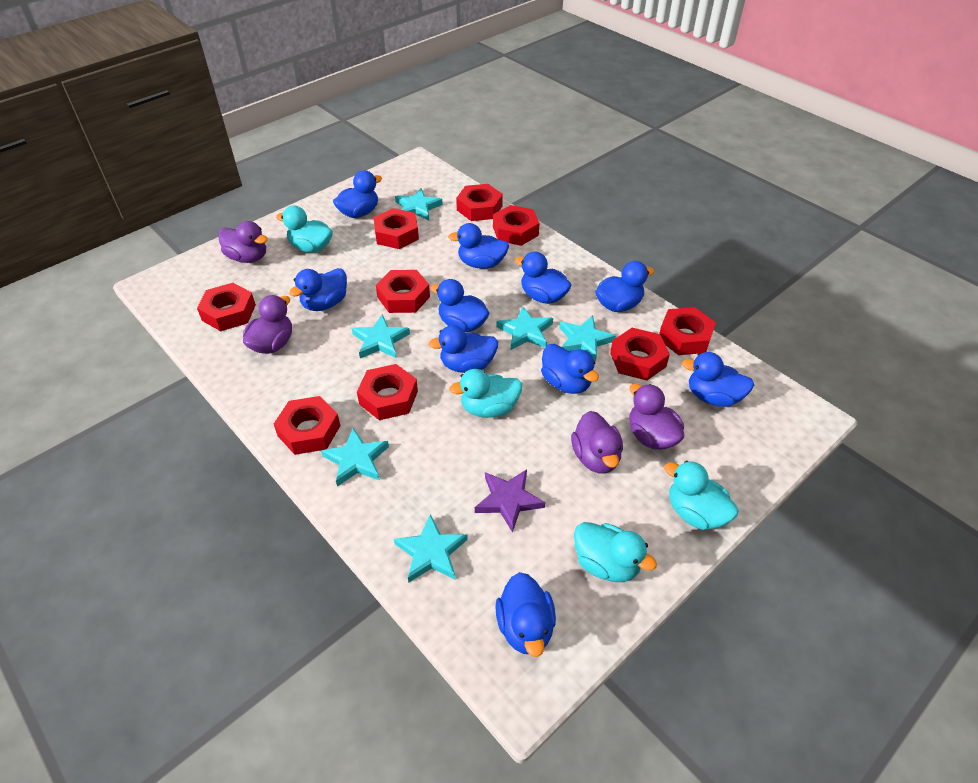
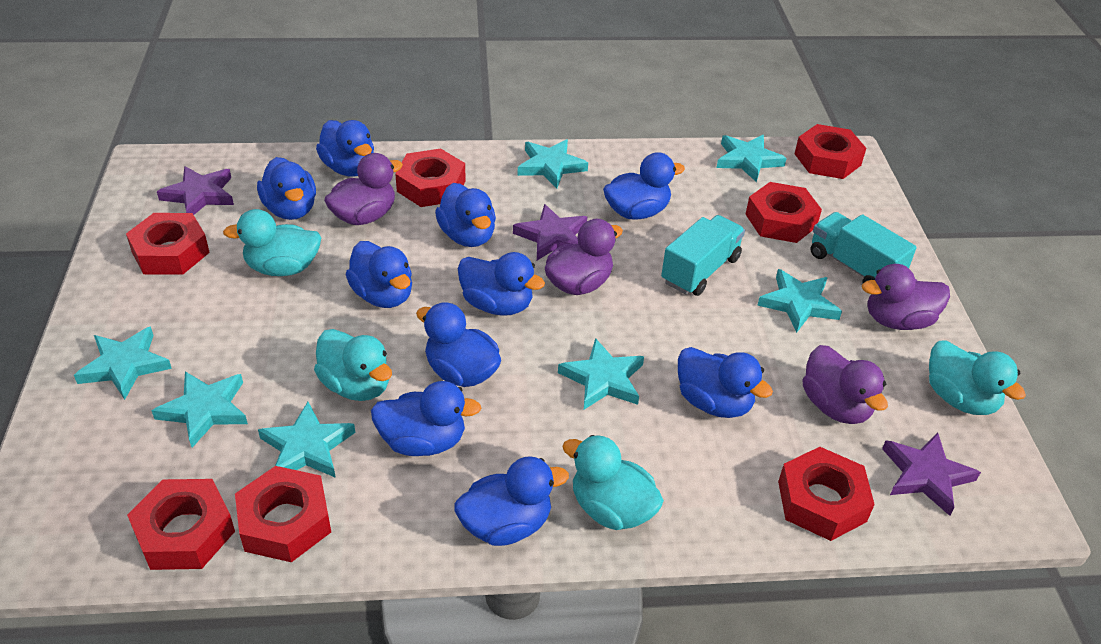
purple star: 1 -> 3
red nut: 9 -> 7
turquoise star: 6 -> 7
turquoise truck: 0 -> 2

